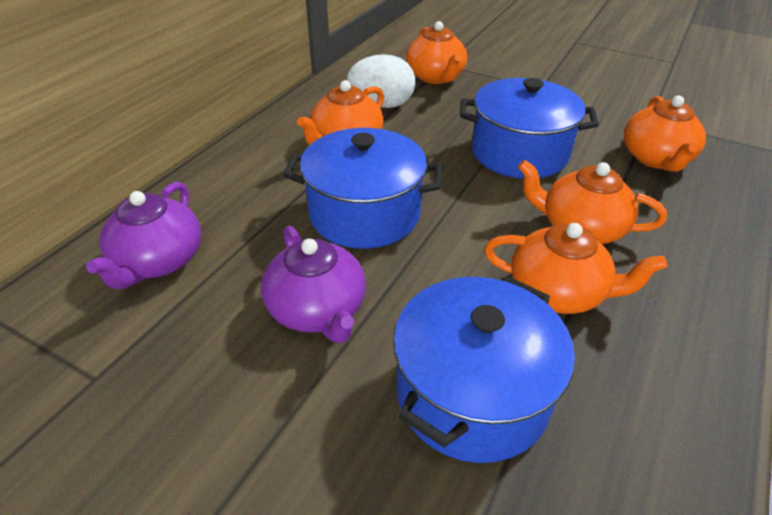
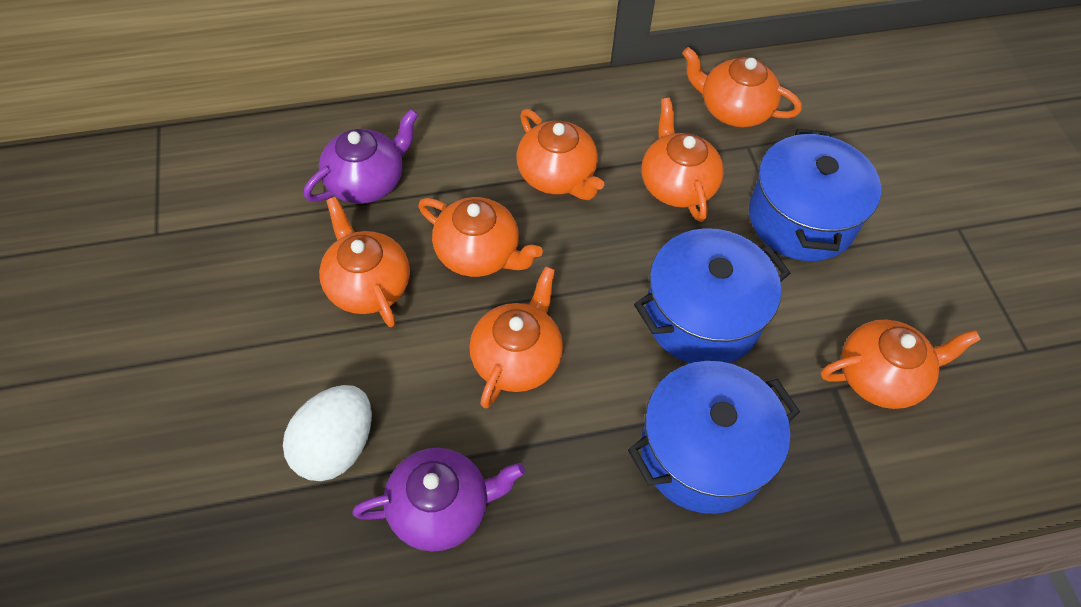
orange teapot: 5 -> 7

